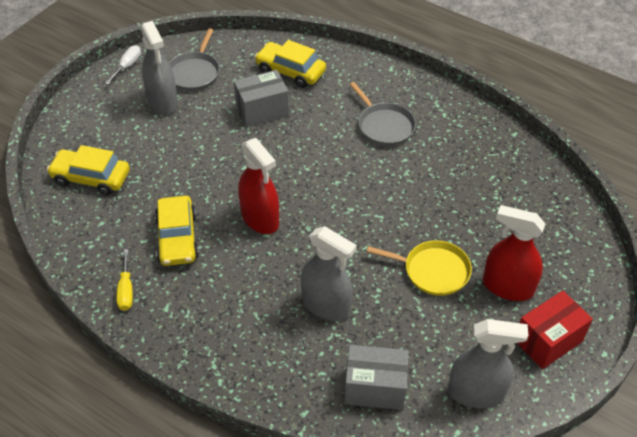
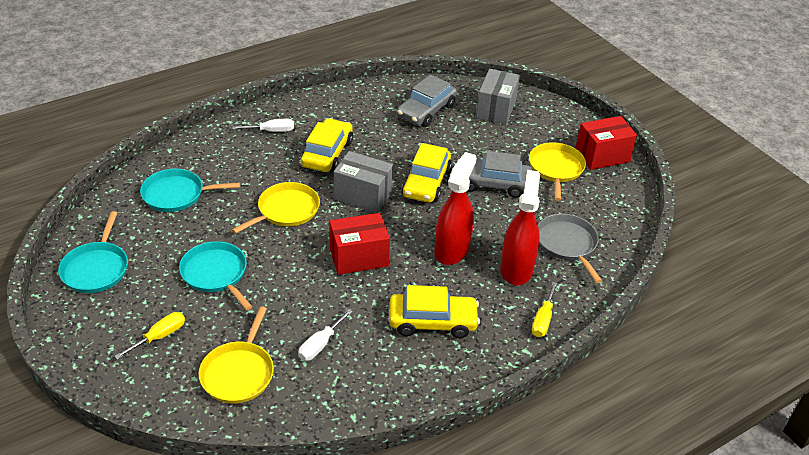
grey car: 0 -> 2
grey pan: 2 -> 1
grey spray bottle: 3 -> 0
red box: 1 -> 2
turquoise pan: 0 -> 3
white screwdriver: 1 -> 2
yellow pan: 1 -> 3
yellow screwdriver: 1 -> 2

